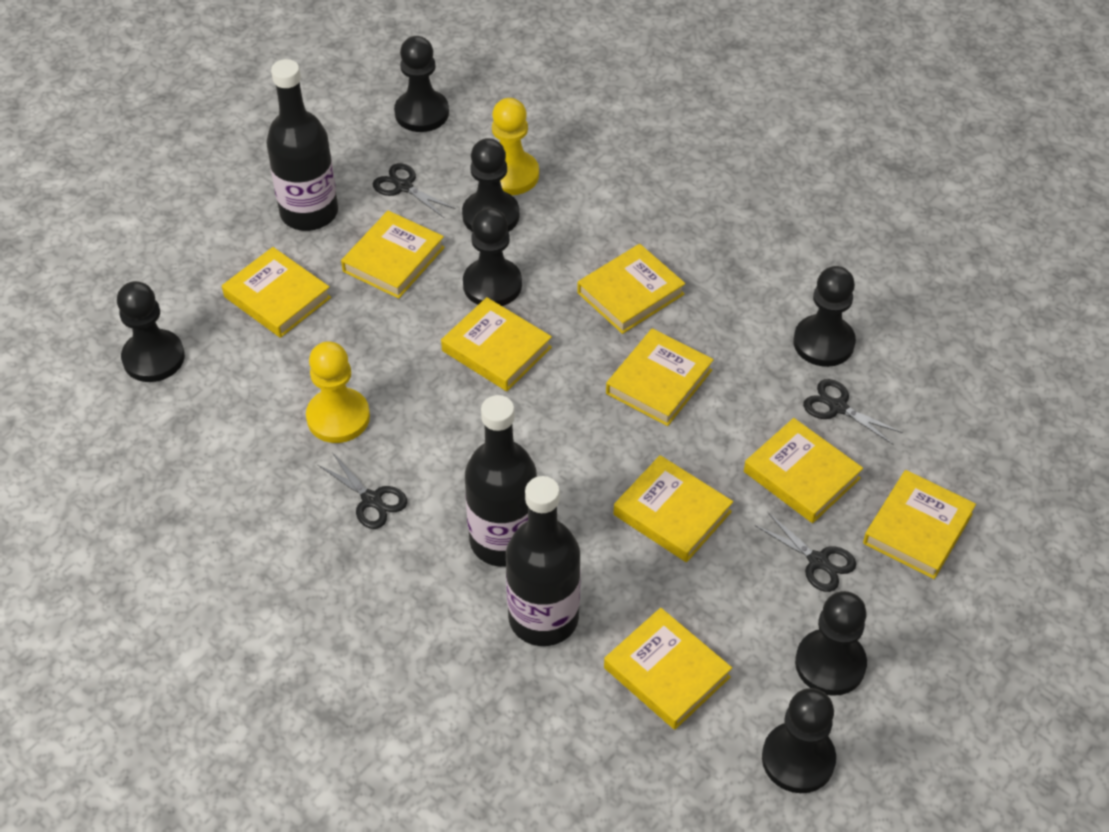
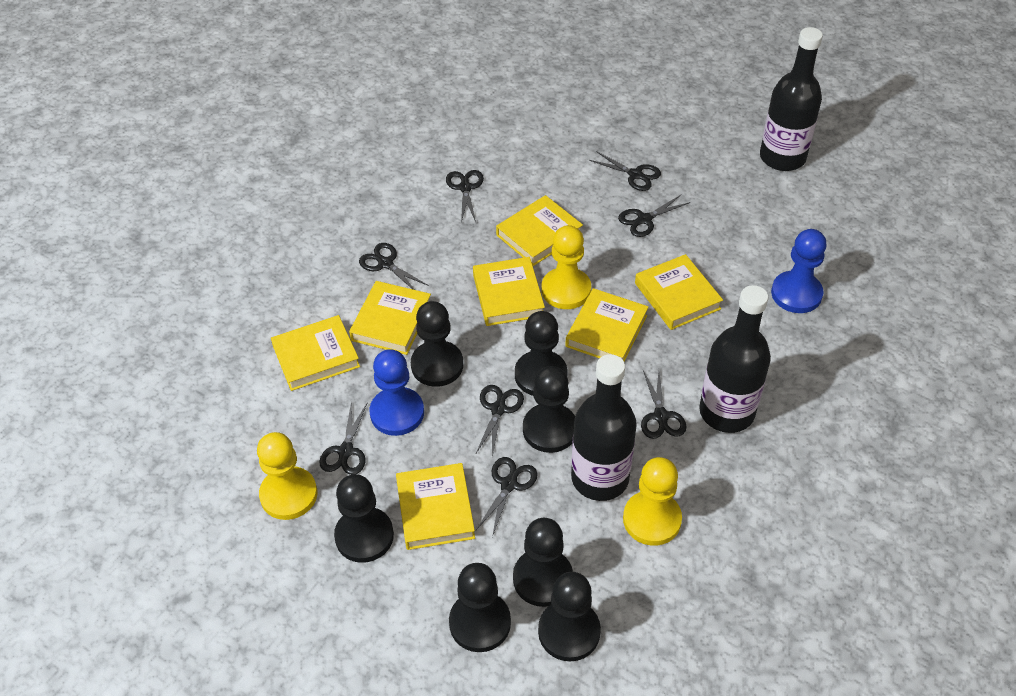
black scissors: 4 -> 8
blue pawn: 0 -> 2
yellow book: 9 -> 7
yellow pawn: 2 -> 3

